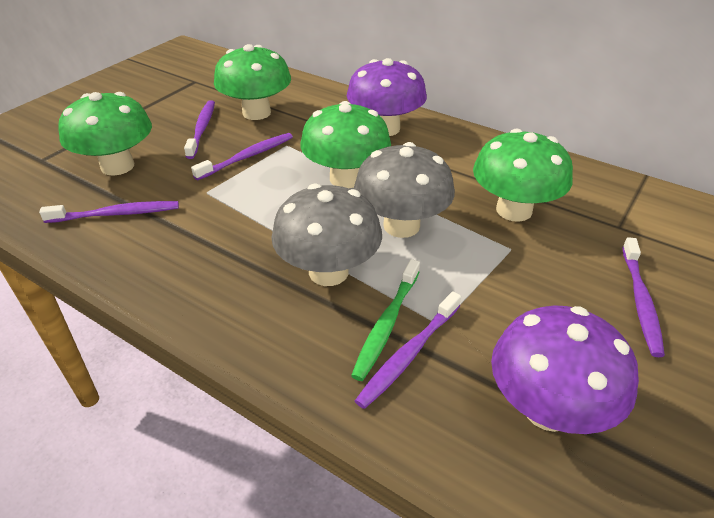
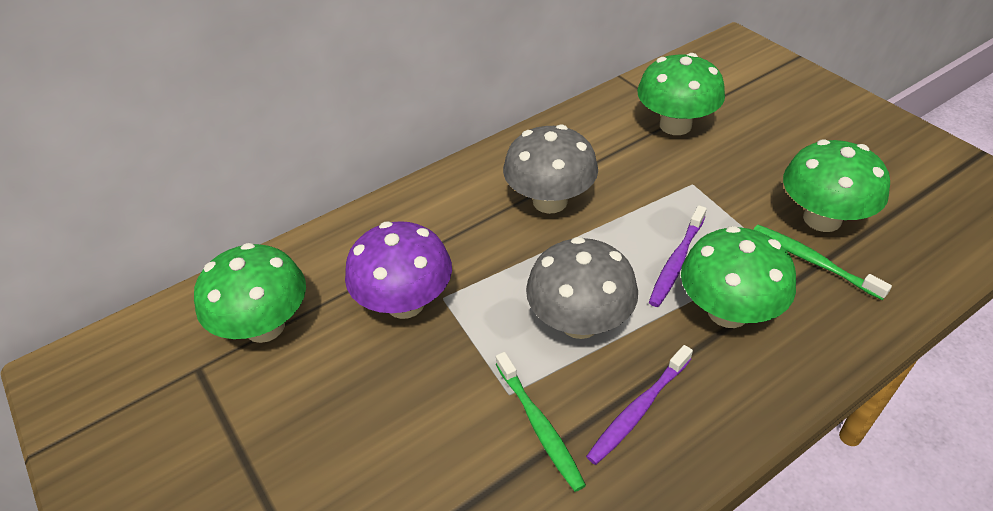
green toothbrush: 1 -> 2
purple mushroom: 2 -> 1
purple toothbrush: 5 -> 2

